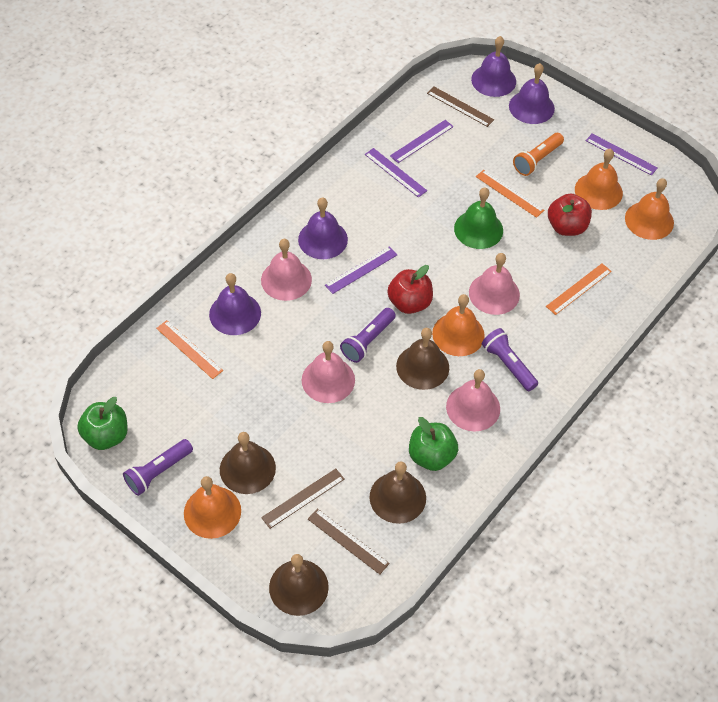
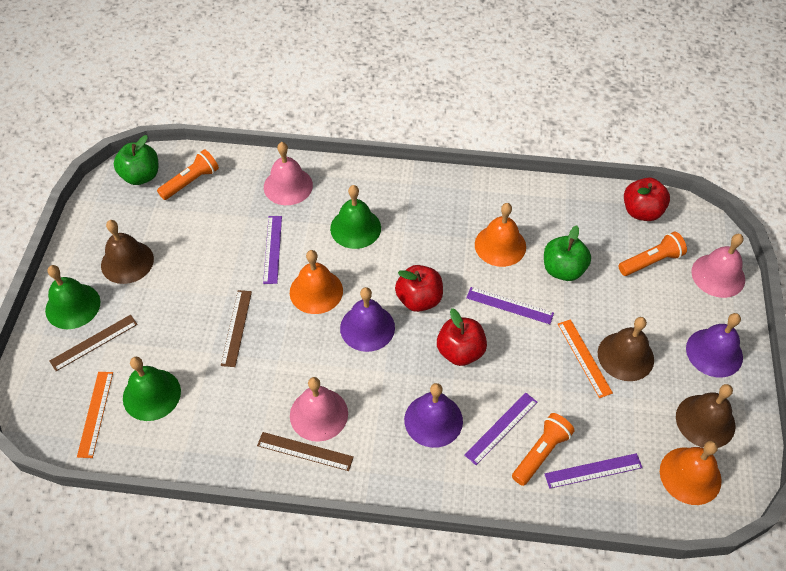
brown bell: 4 -> 3
green bell: 1 -> 3
orange bell: 4 -> 3
orange flashlight: 1 -> 3
orange ruler: 3 -> 2
pink bell: 4 -> 3
purple bell: 4 -> 3
purple flashlight: 3 -> 0
red apple: 2 -> 3

